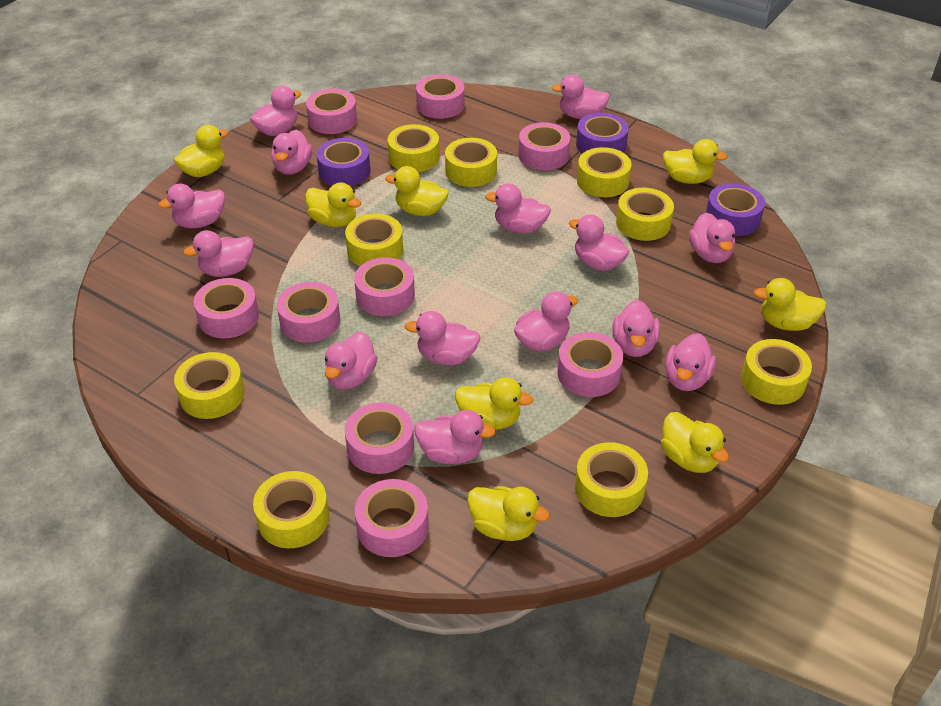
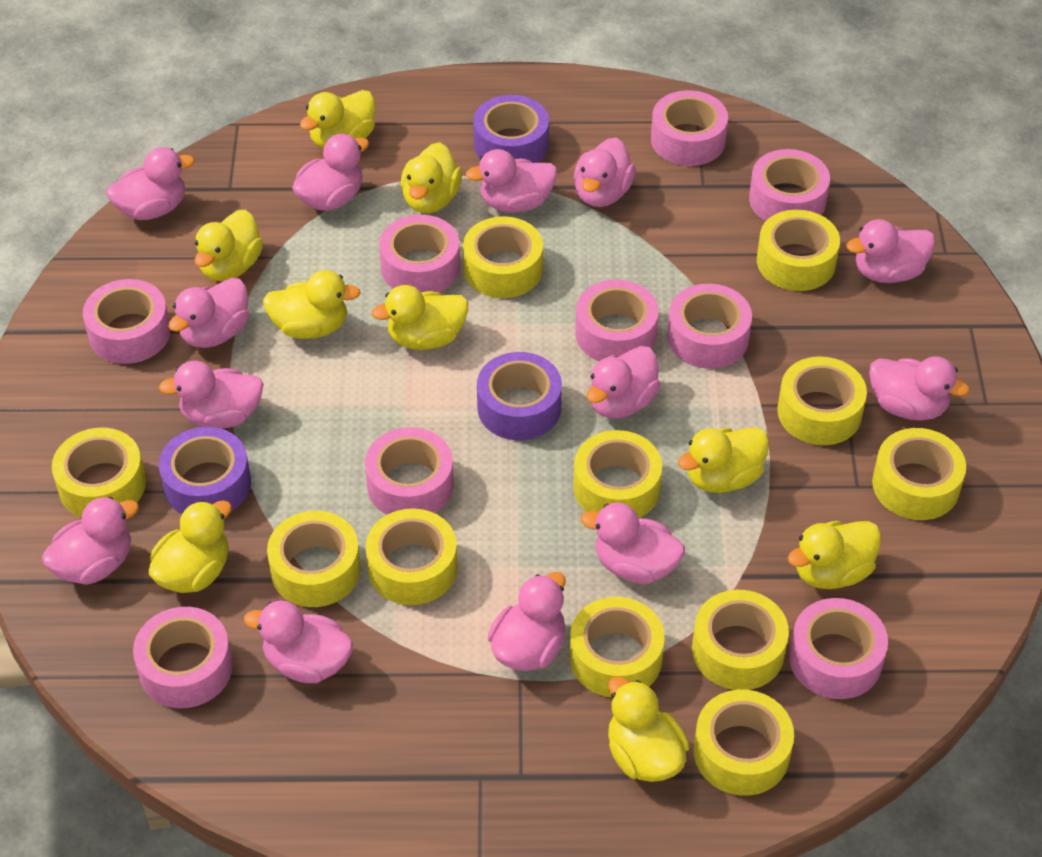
pink duck: 14 -> 13
yellow duck: 8 -> 9
yellow tape: 9 -> 11

